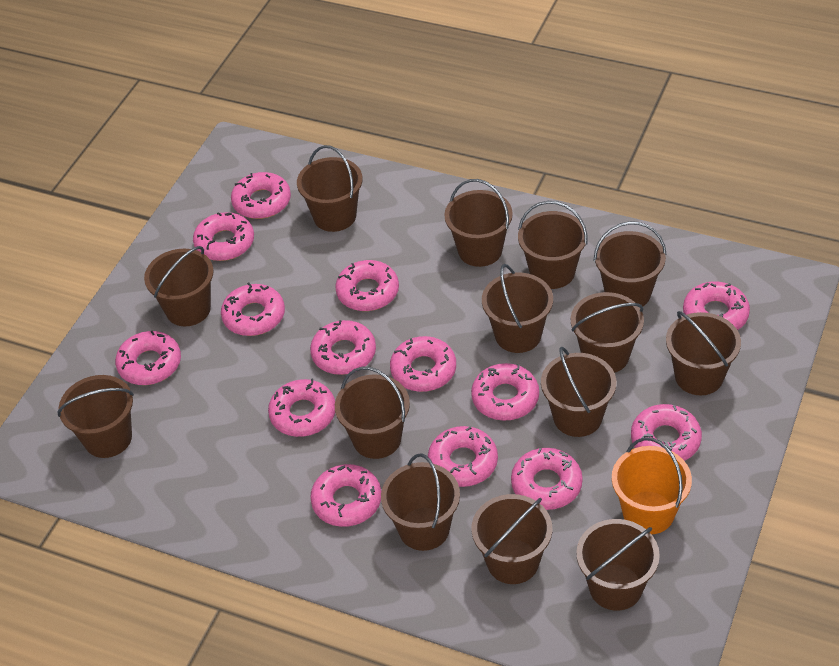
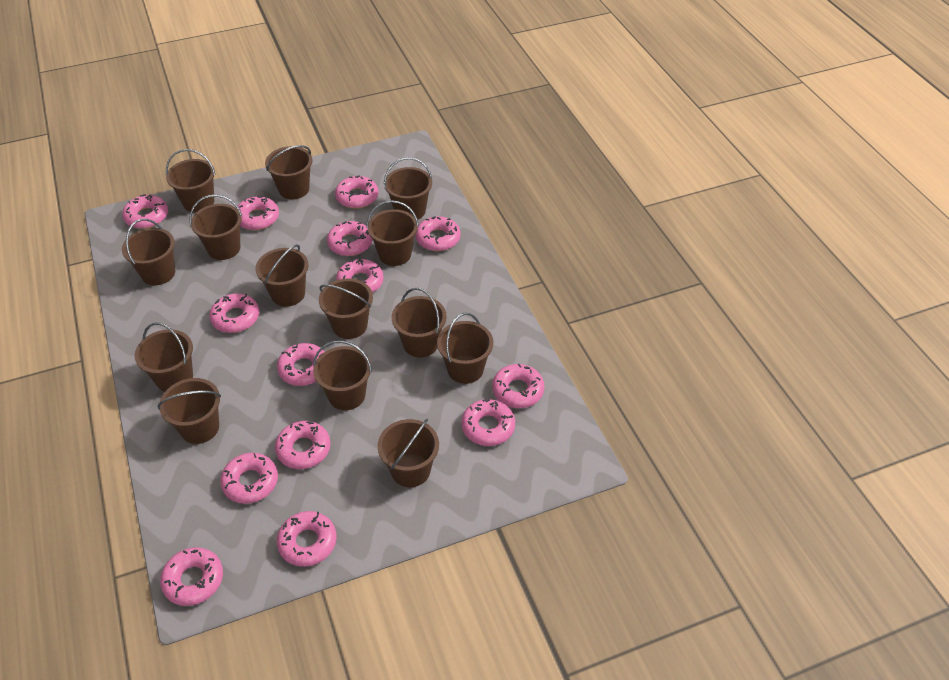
orange bucket: 1 -> 0

